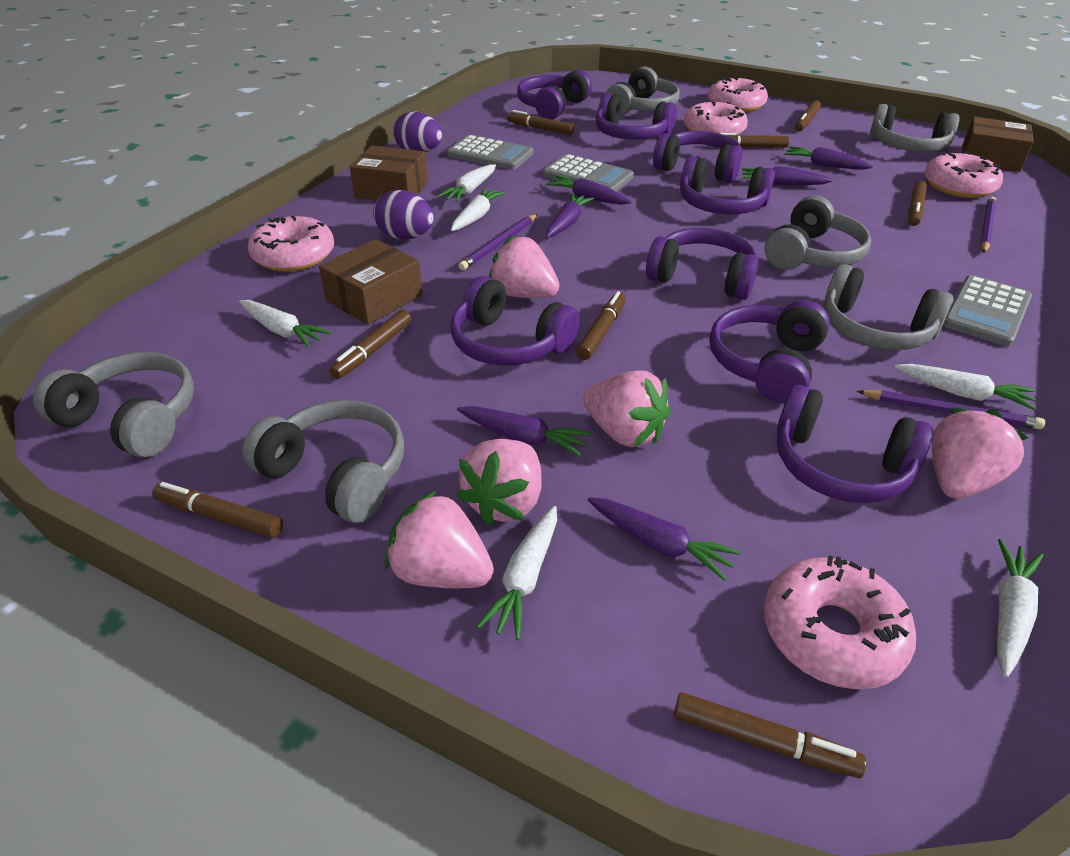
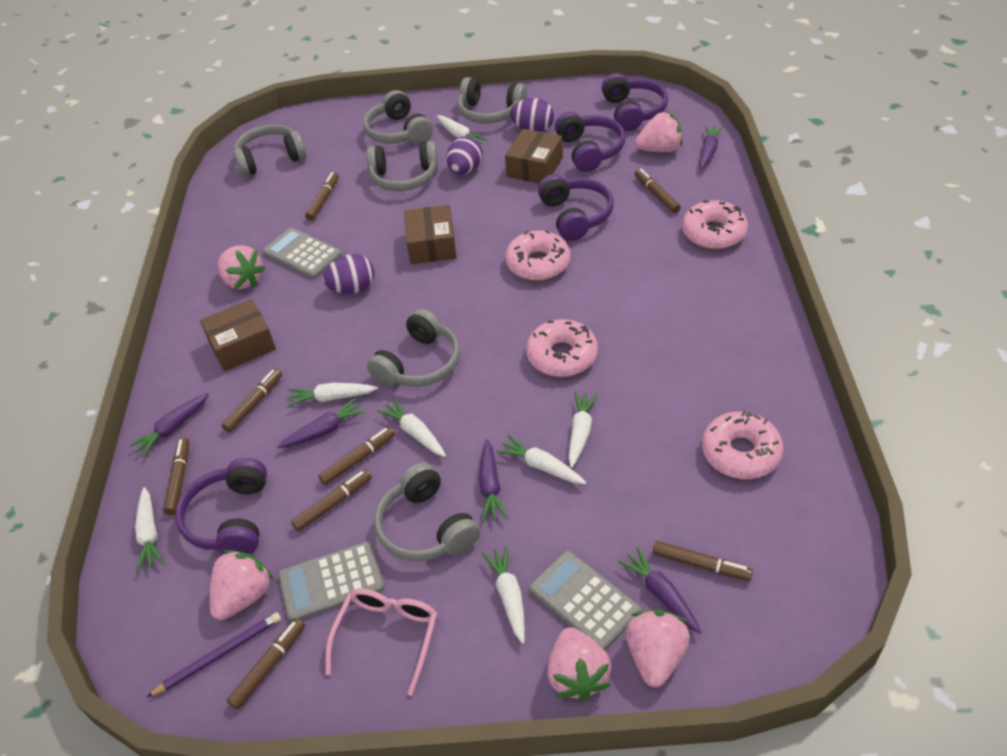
pink donut: 5 -> 4
pink glasses: 0 -> 1
purple carrot: 6 -> 5
purple egg: 2 -> 3
purple headphones: 8 -> 4
purple pencil: 3 -> 1
white carrot: 6 -> 7

